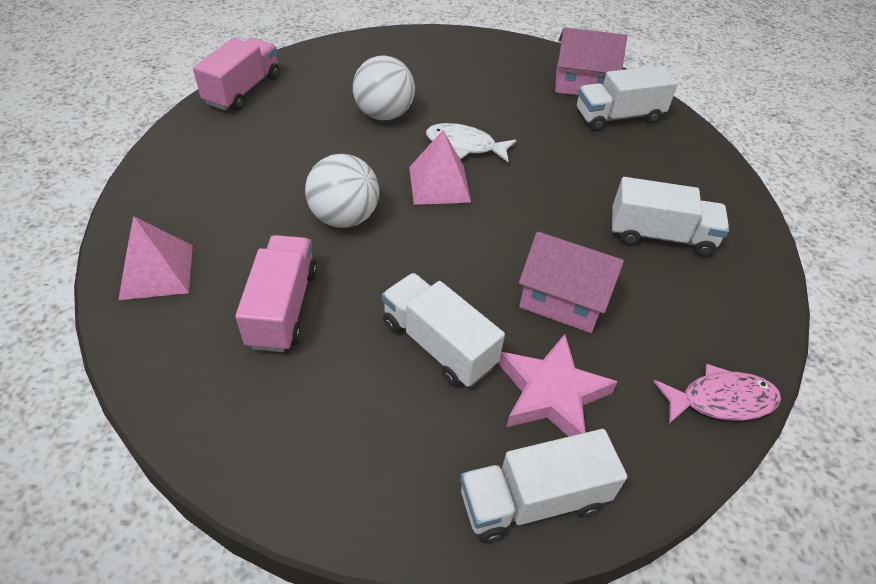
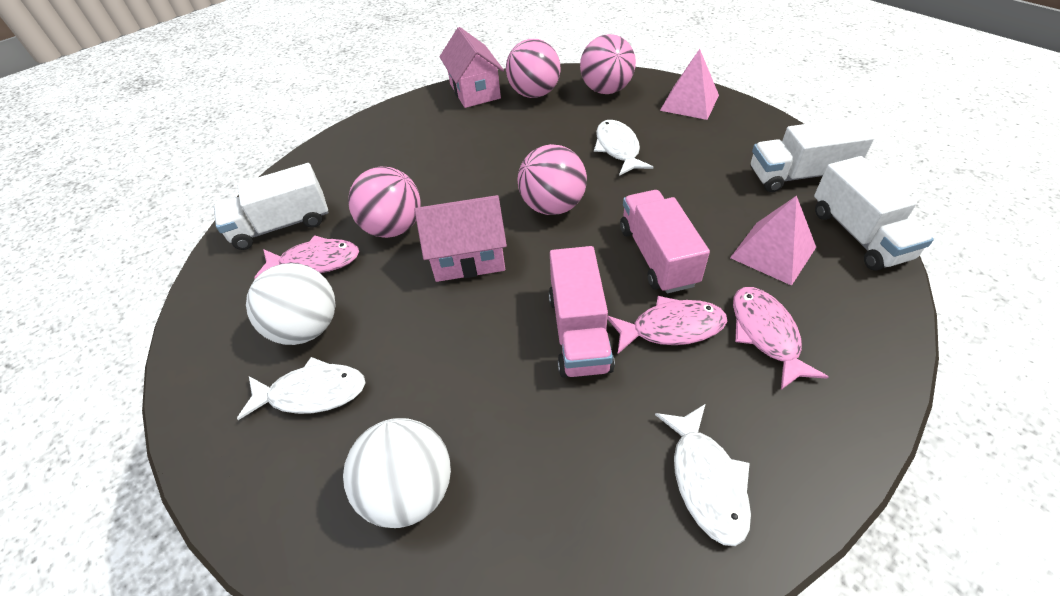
pink ball: 0 -> 4
pink fish: 1 -> 3
pink star: 1 -> 0
white fish: 1 -> 3
white truck: 4 -> 3

